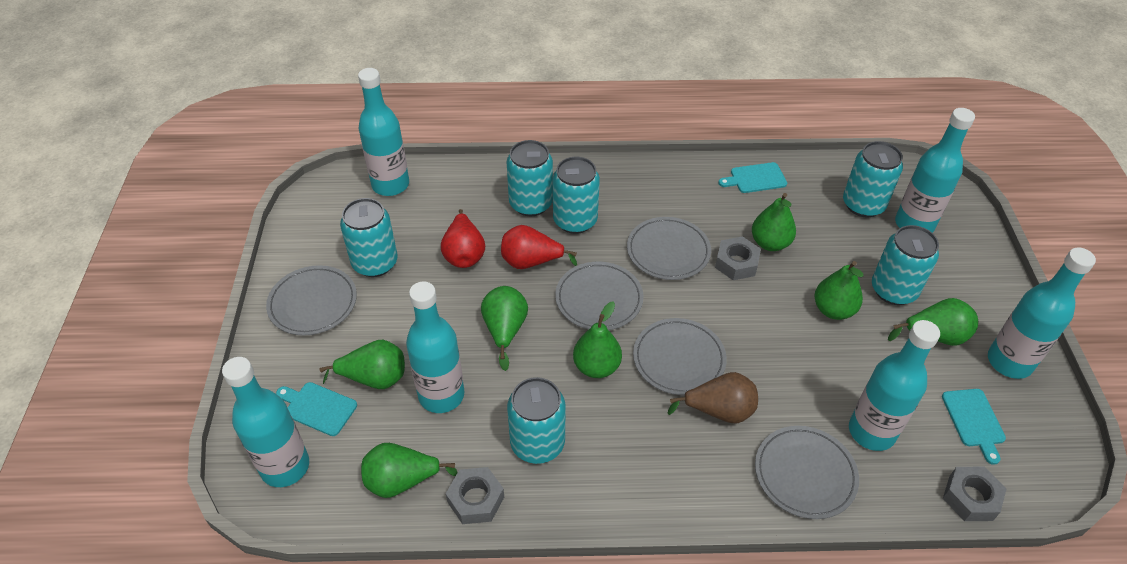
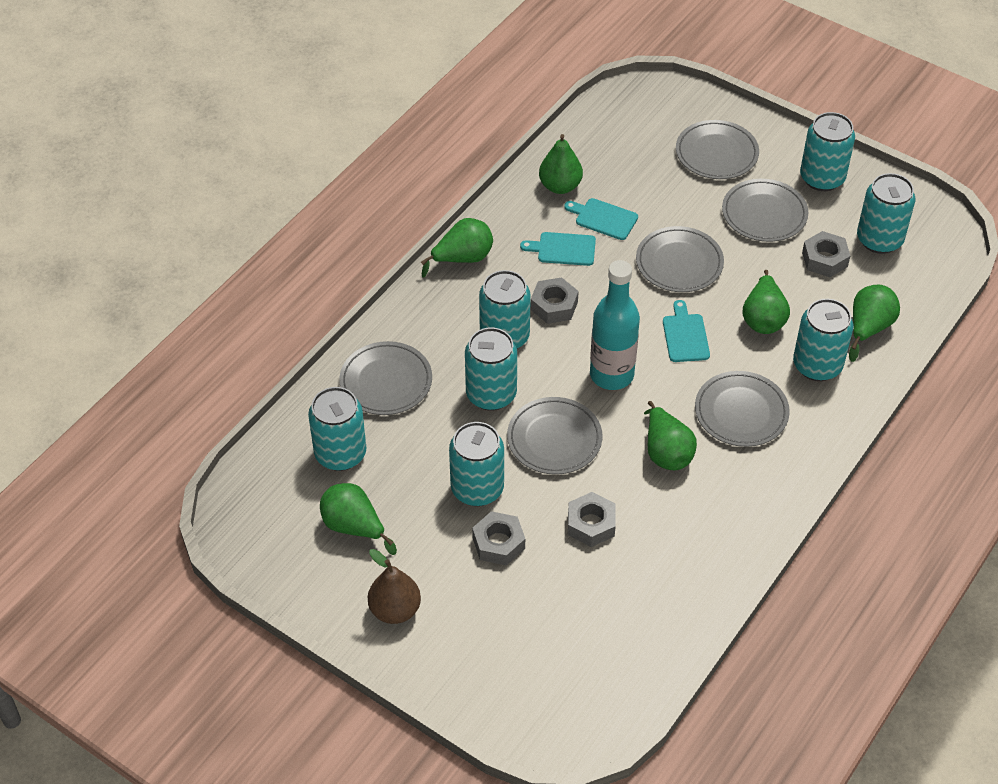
green pear: 7 -> 6
grey nut: 3 -> 4
grey plate: 5 -> 6
red pear: 2 -> 0
turquoise bottle: 6 -> 1
turquoise can: 6 -> 7

